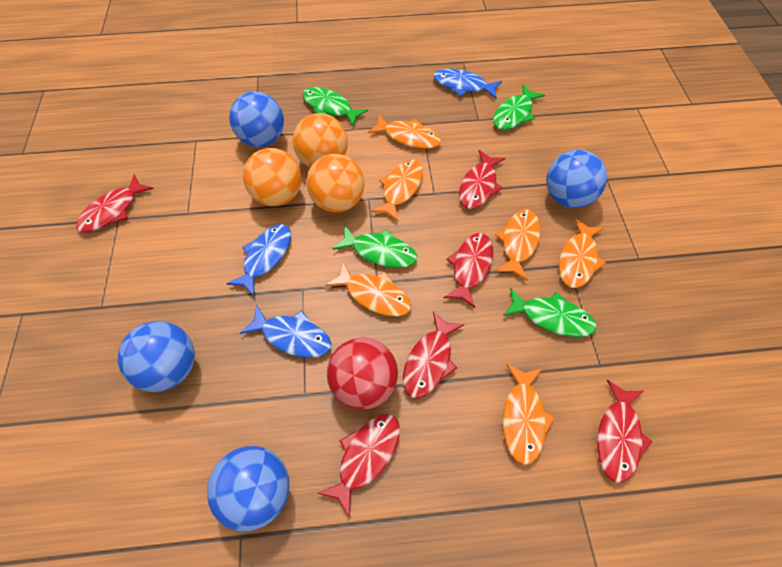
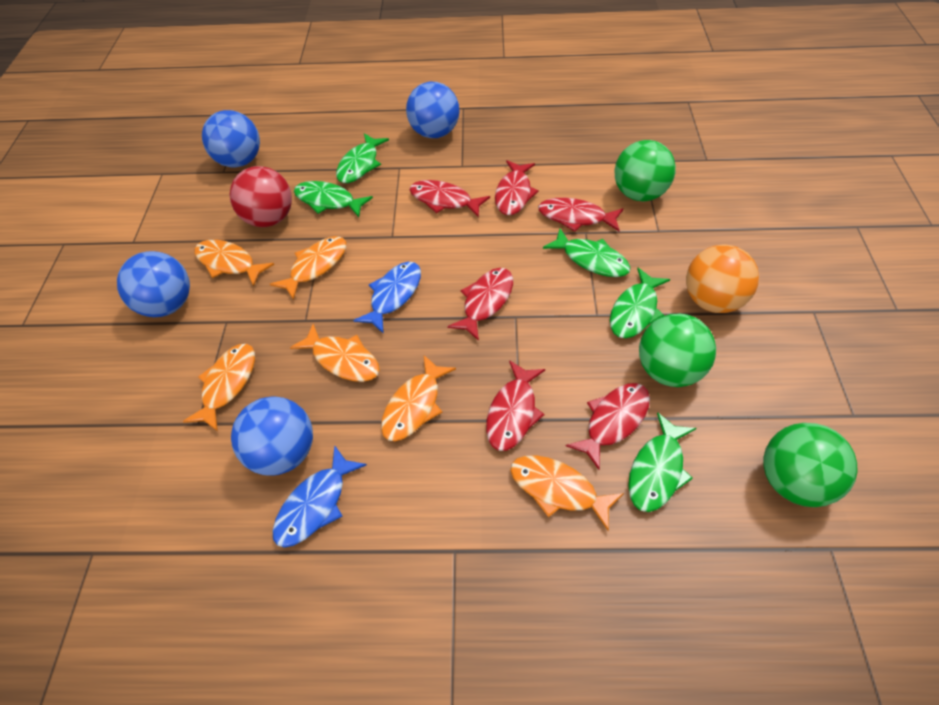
blue fish: 3 -> 2
green ball: 0 -> 3
green fish: 4 -> 5
orange ball: 3 -> 1

